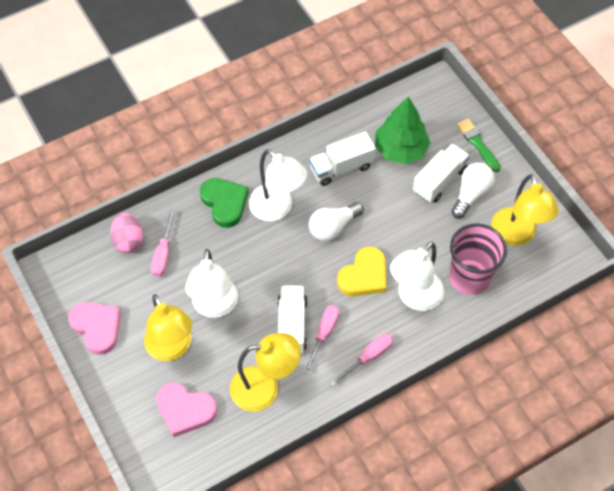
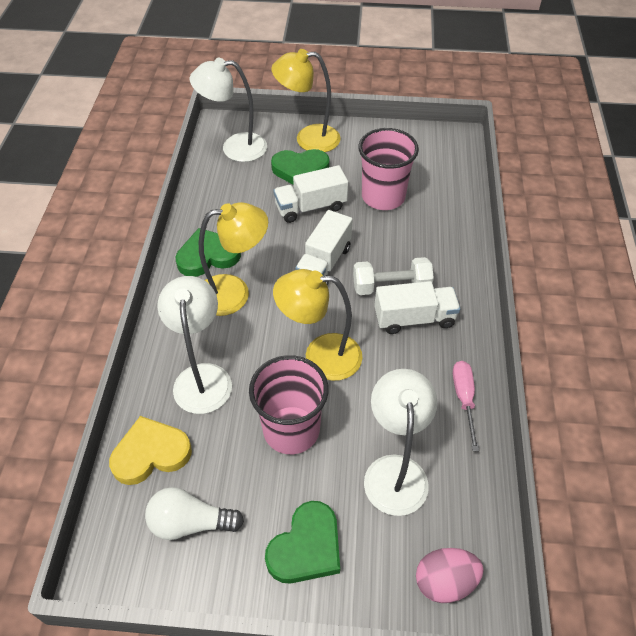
green brush: 1 -> 0
green heart: 1 -> 3
green tree: 1 -> 0
pink cup: 1 -> 2
pink heart: 2 -> 0
pink screwdriver: 3 -> 1
white dumbbell: 0 -> 1
white light bulb: 2 -> 1

